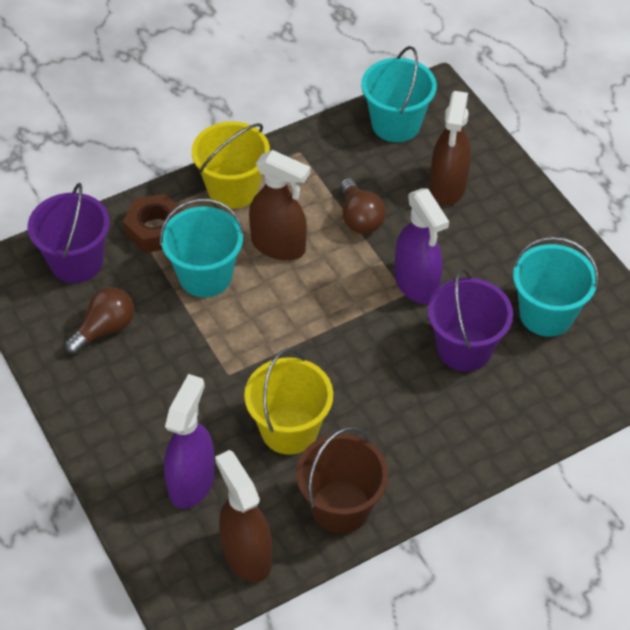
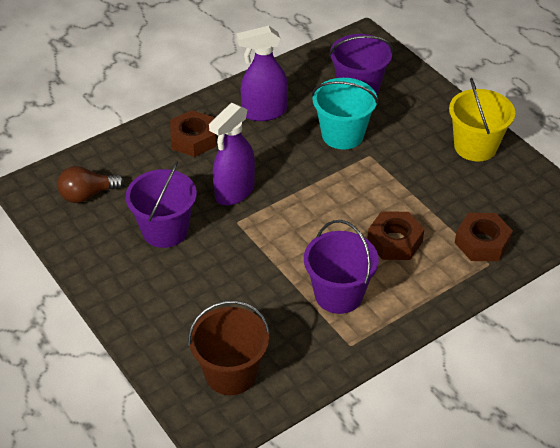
brown light bulb: 2 -> 1
brown nut: 1 -> 3
brown spray bottle: 3 -> 0
purple bucket: 2 -> 3
turquoise bucket: 3 -> 1
yellow bucket: 2 -> 1

